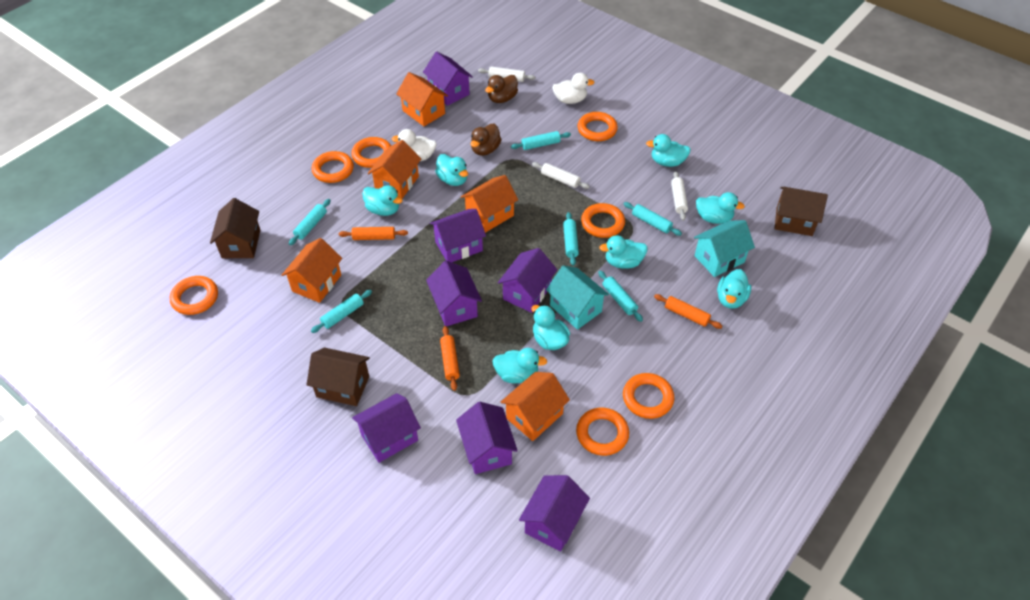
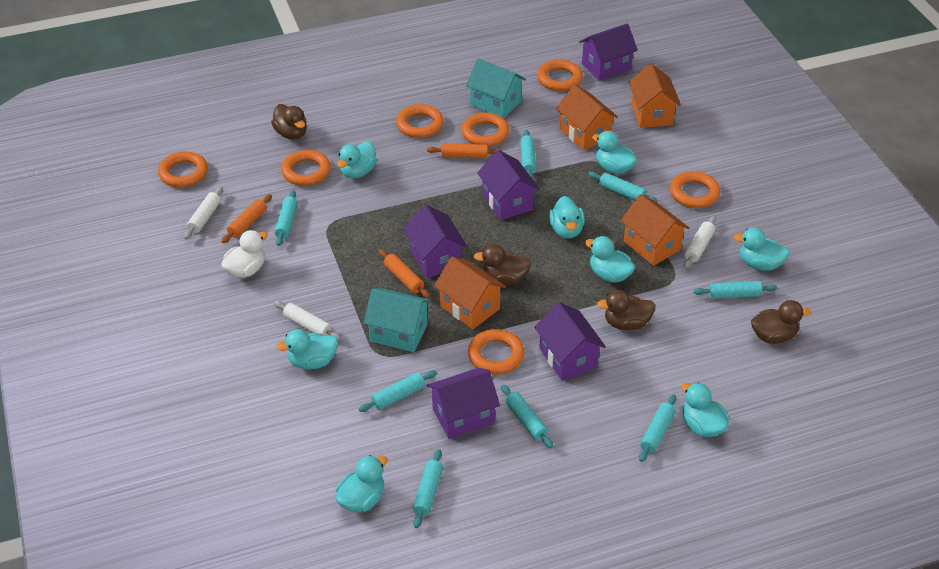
brown duck: 2 -> 4
brown house: 3 -> 0
orange house: 5 -> 4
purple house: 7 -> 5
turquoise rolling pin: 6 -> 8
white duck: 2 -> 1

